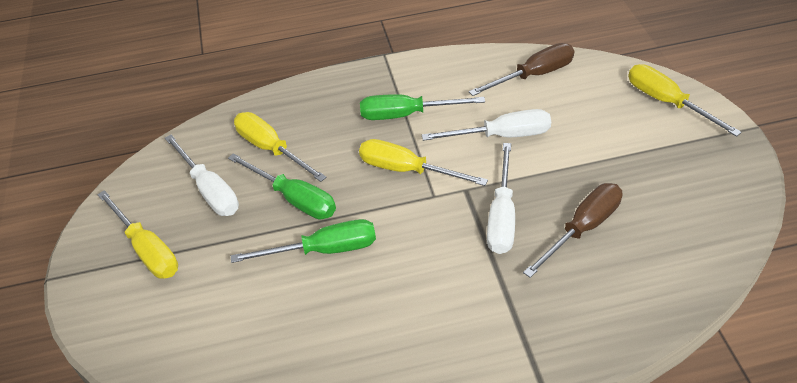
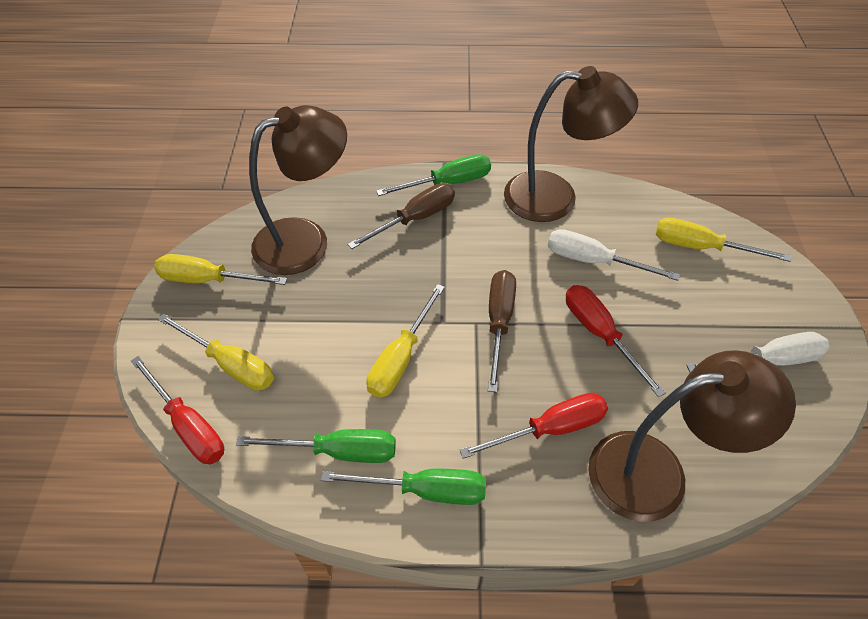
brown lamp: 0 -> 3
red screwdriver: 0 -> 3
white screwdriver: 3 -> 2

